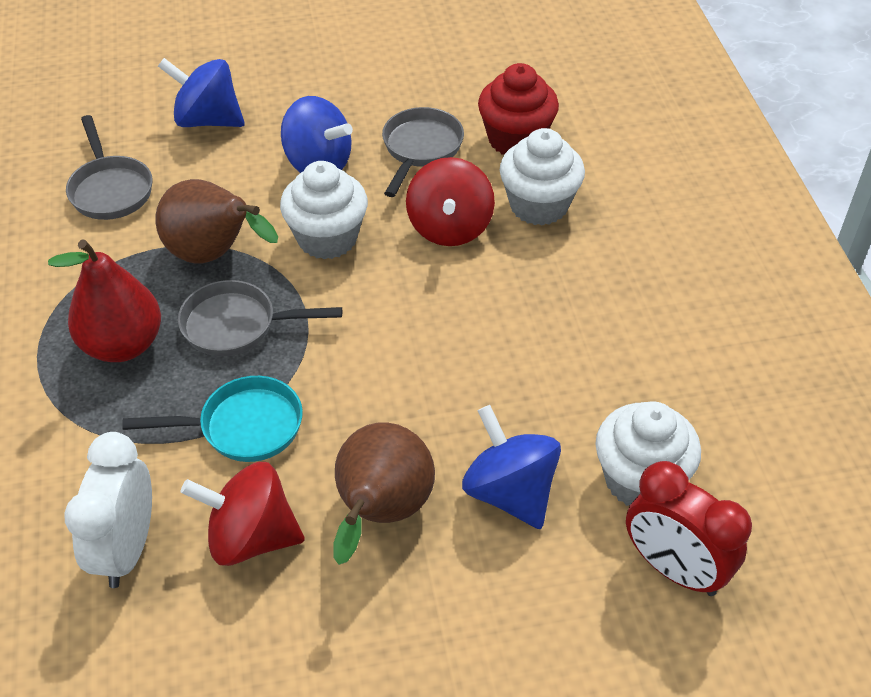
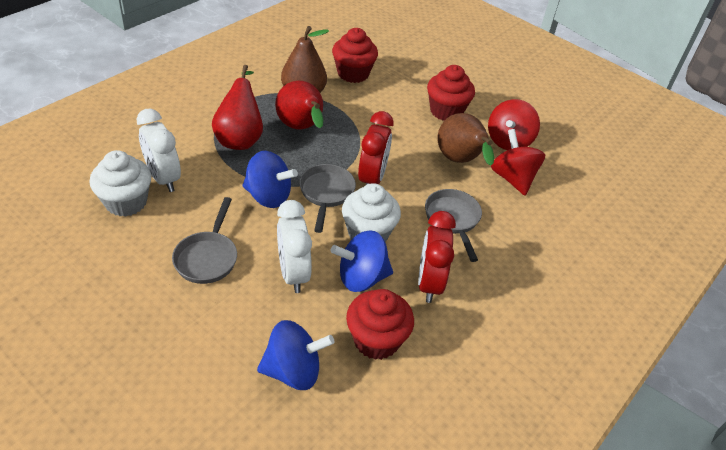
red clock: 1 -> 2
red cupcake: 1 -> 3
red pear: 1 -> 2
turquoise pan: 1 -> 0
white clock: 1 -> 2
white cupcake: 3 -> 2

